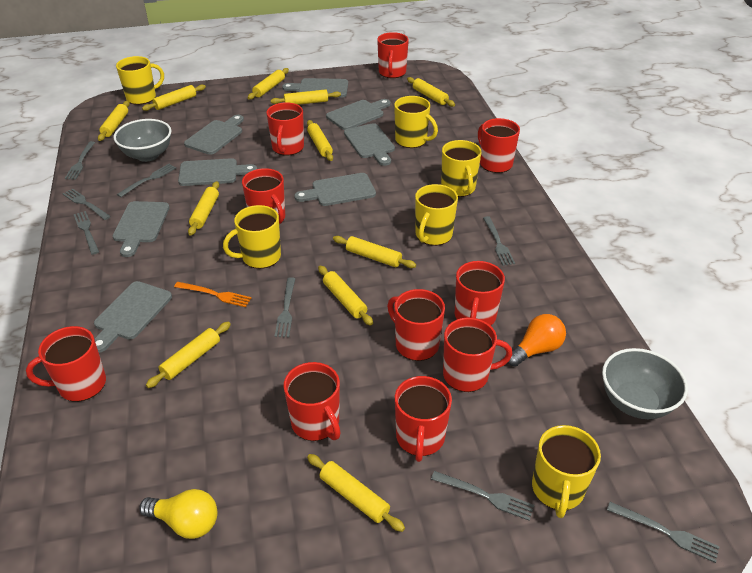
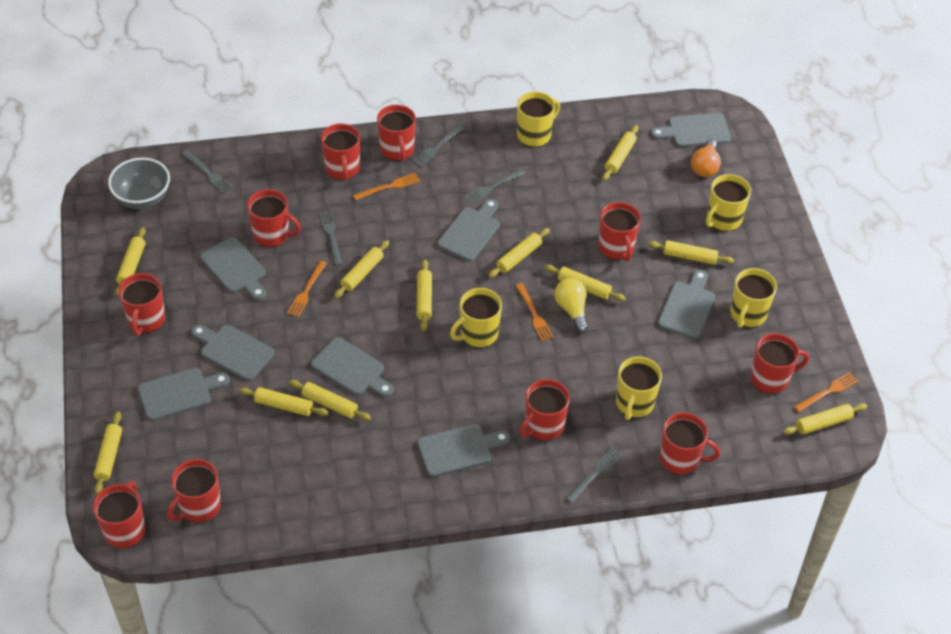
grey bowl: 2 -> 1
grey fork: 8 -> 5
orange fork: 1 -> 4
yellow mug: 6 -> 5

